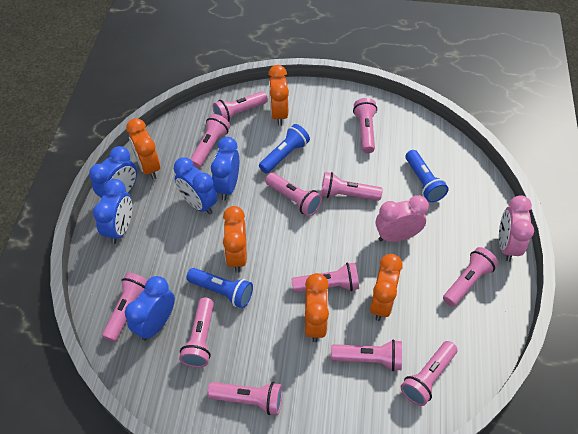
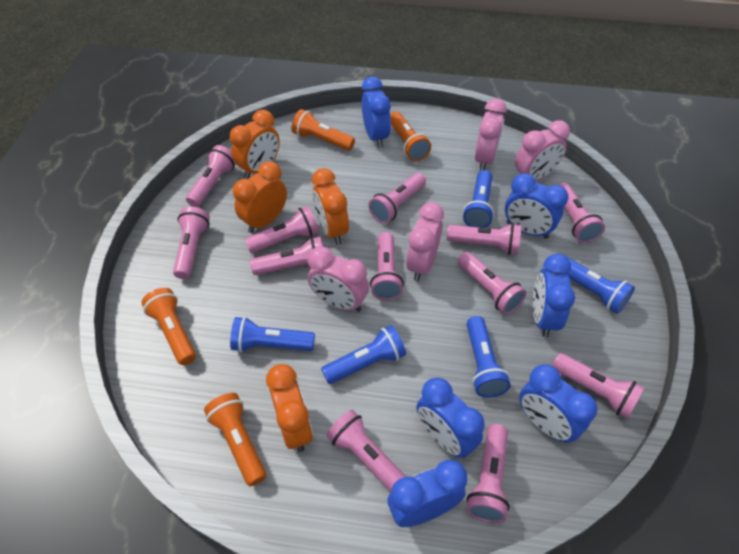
blue clock: 5 -> 6
blue flashlight: 3 -> 5
orange clock: 5 -> 4
orange flashlight: 0 -> 4
pink clock: 2 -> 4

